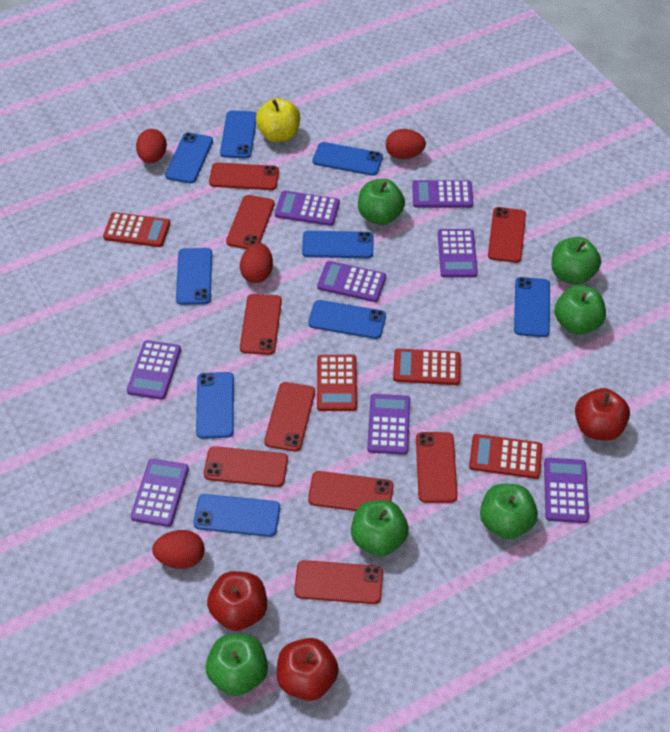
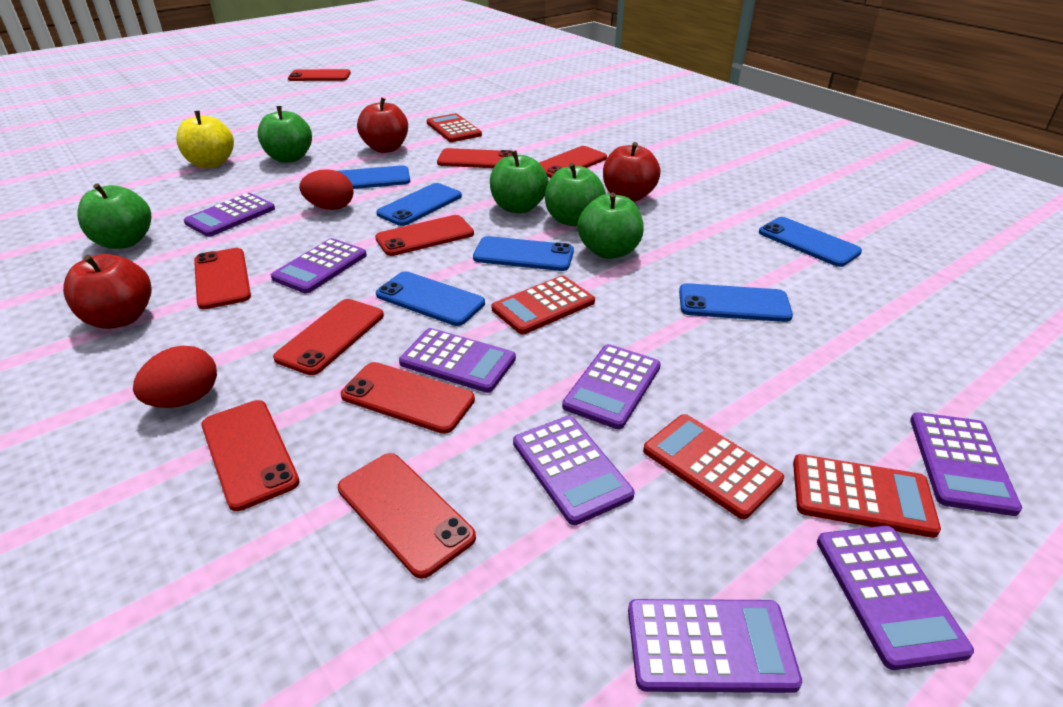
blue phone: 9 -> 6
green apple: 6 -> 5
red egg: 4 -> 2

